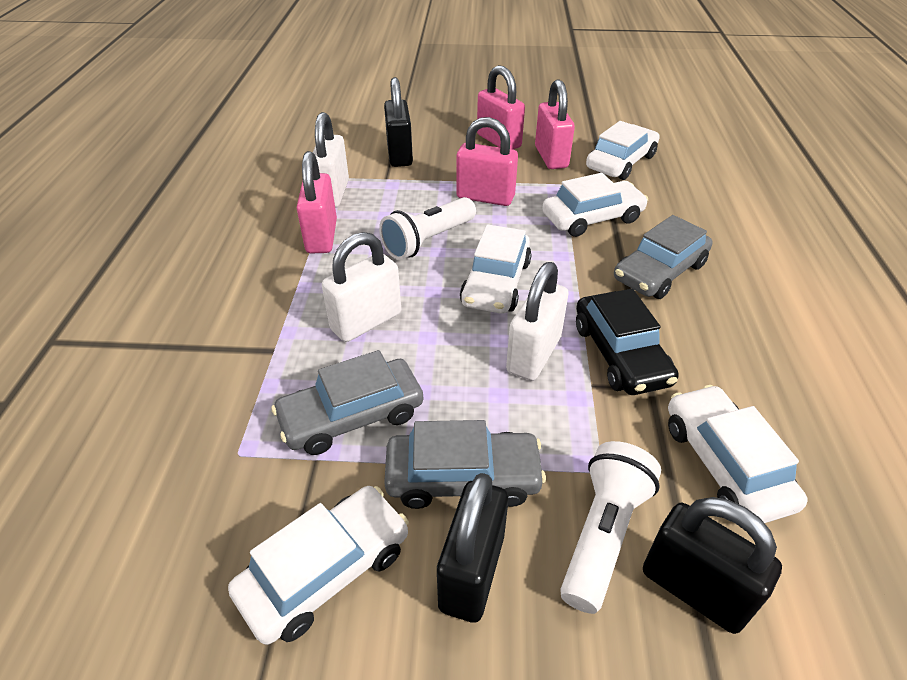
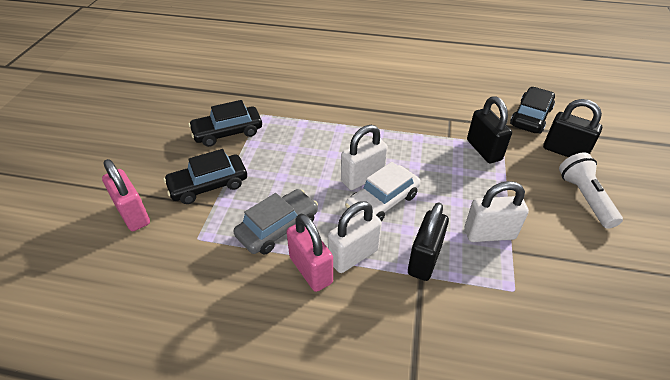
black car: 1 -> 3
grey car: 3 -> 1
pink padlock: 4 -> 2
white car: 5 -> 1
white flashlight: 2 -> 1

